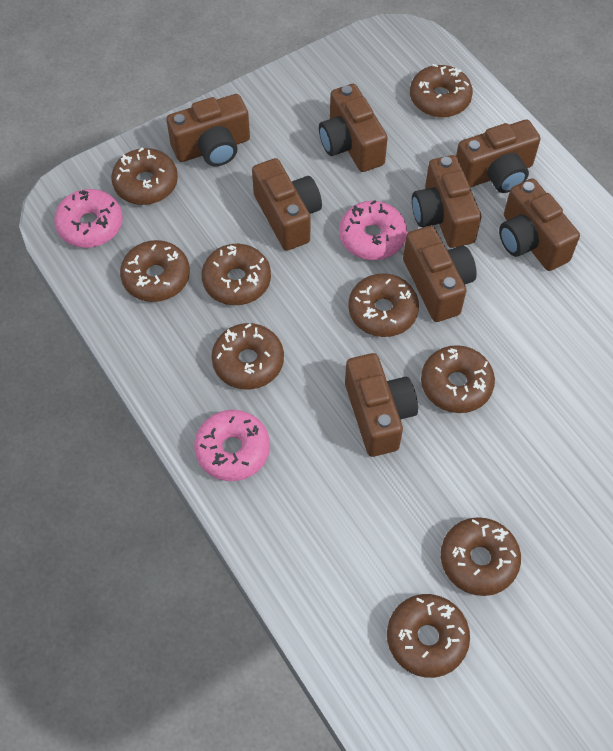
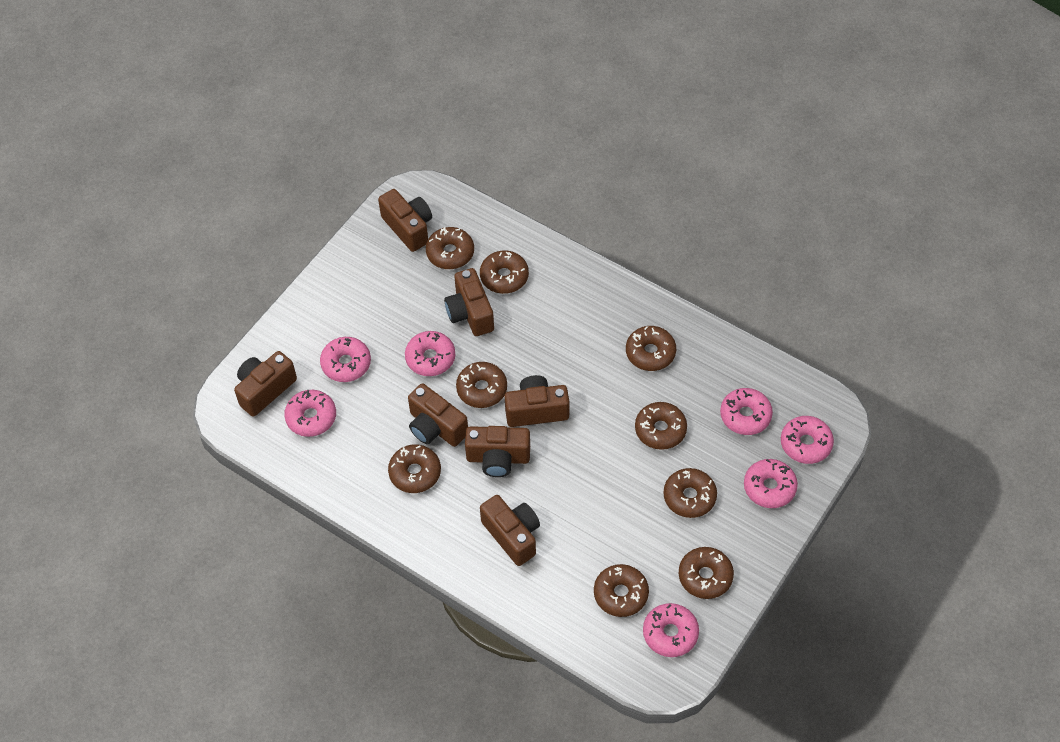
brown camera: 8 -> 7
pink donut: 3 -> 7

